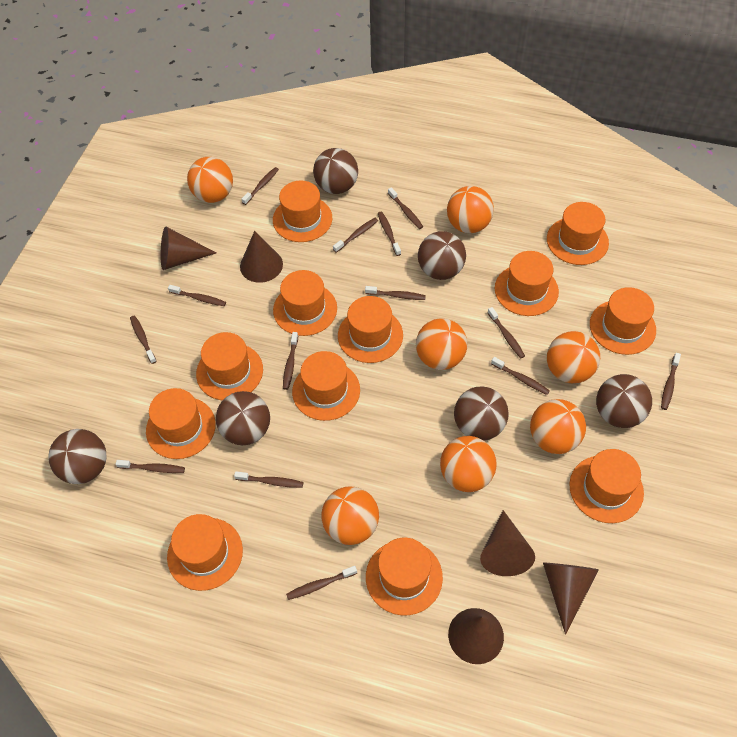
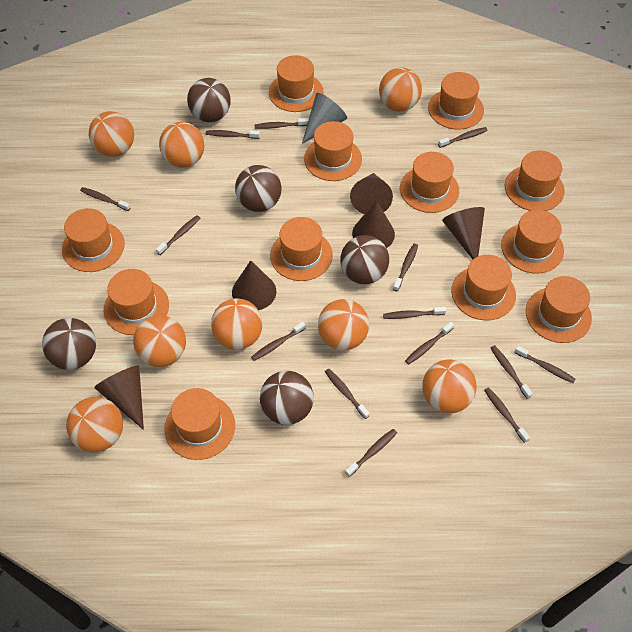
brown ball: 6 -> 5
grey cone: 0 -> 1
orange ball: 7 -> 8

